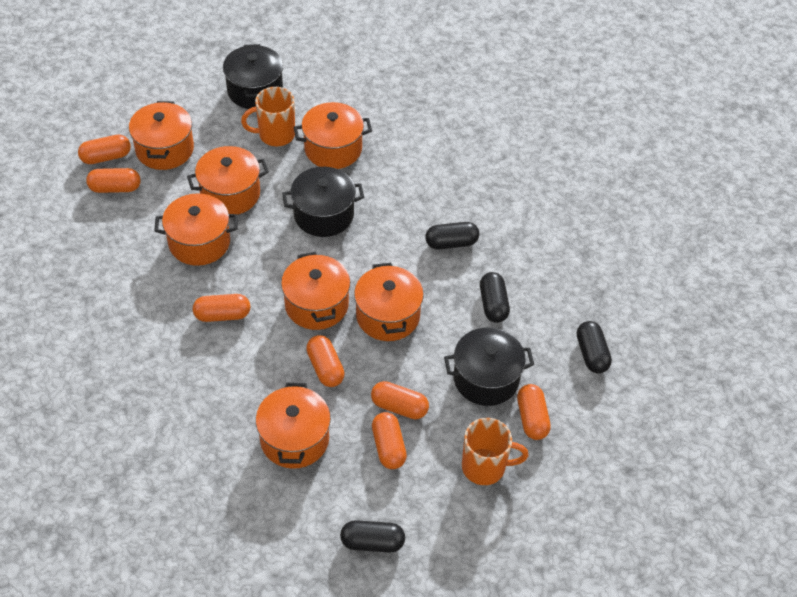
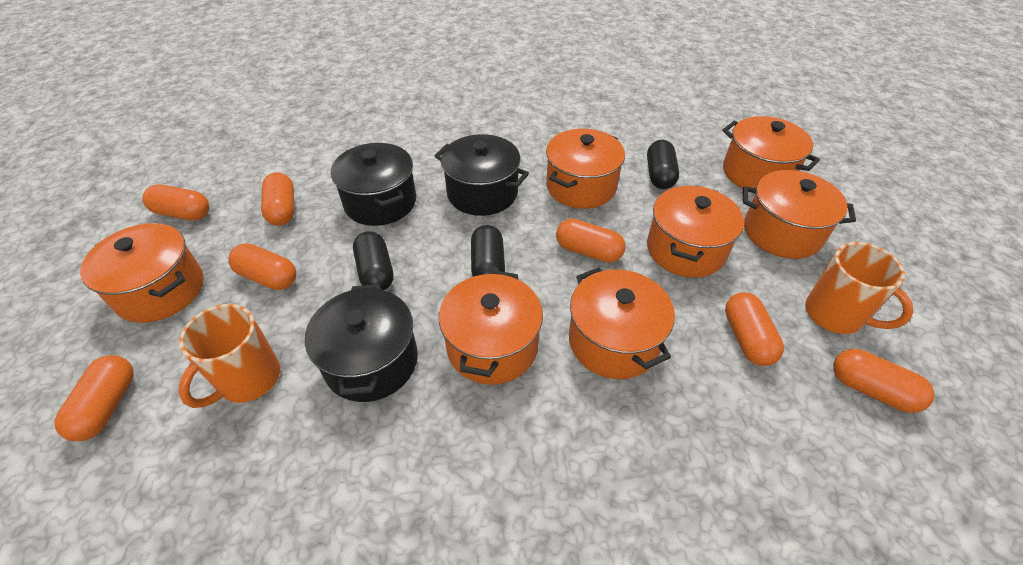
black capsule: 4 -> 3

